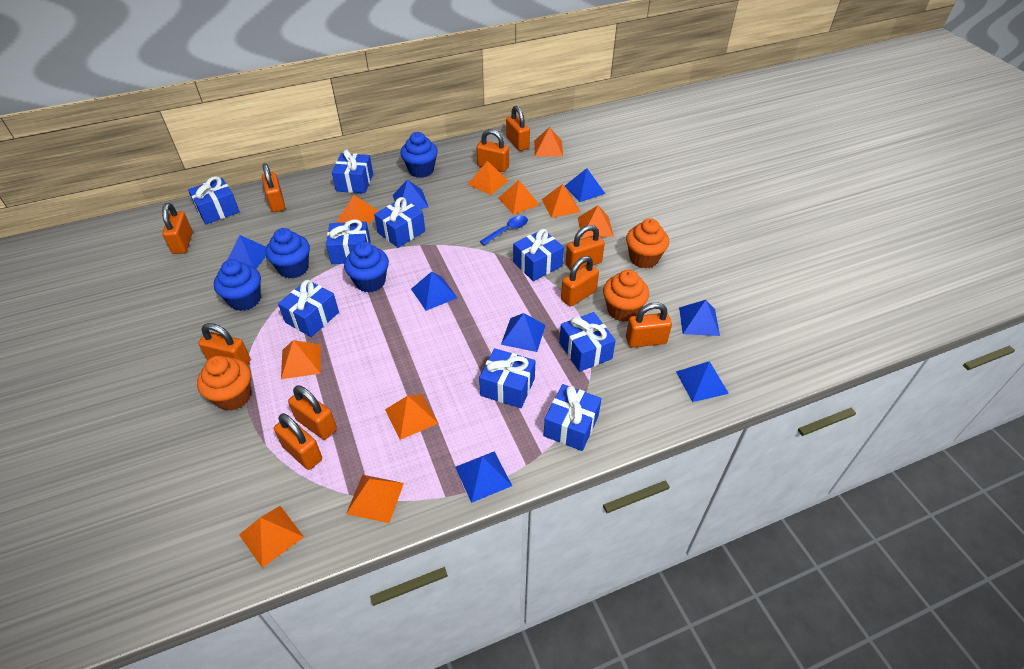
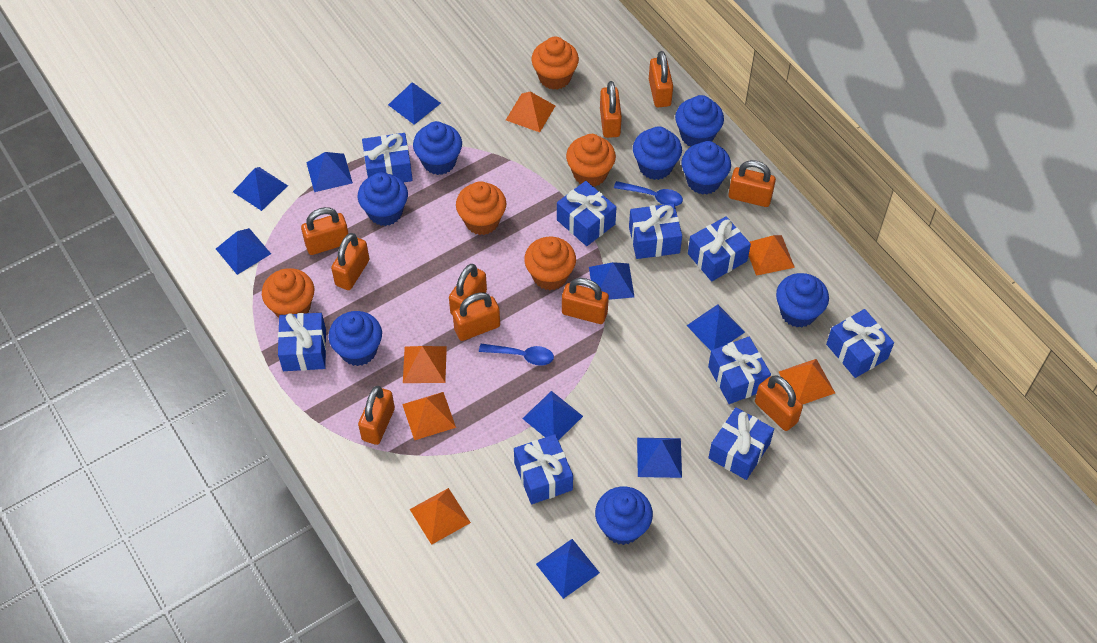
blue cupcake: 4 -> 8
blue pyramid: 8 -> 9
blue spoon: 1 -> 2
orange cupcake: 3 -> 5
orange pyramid: 10 -> 6

